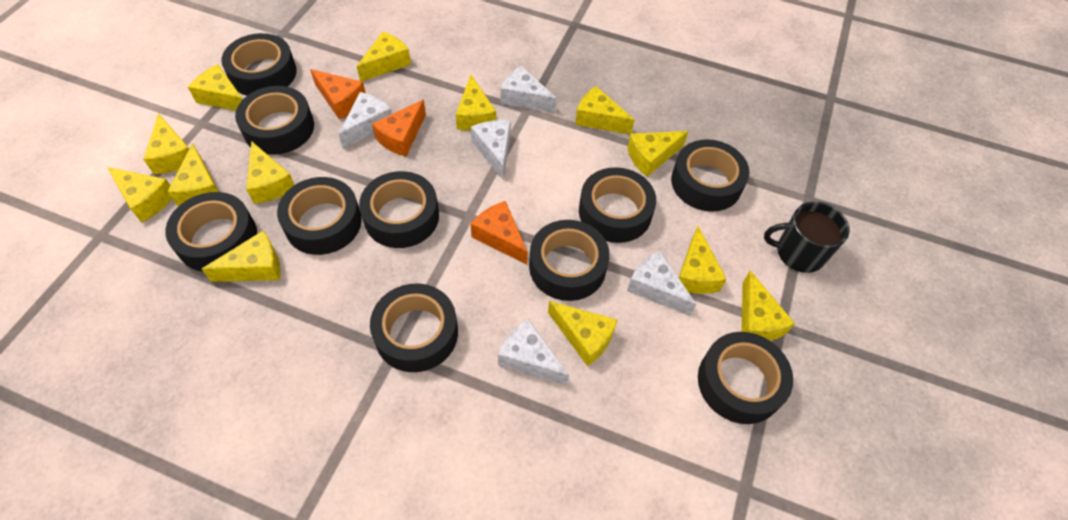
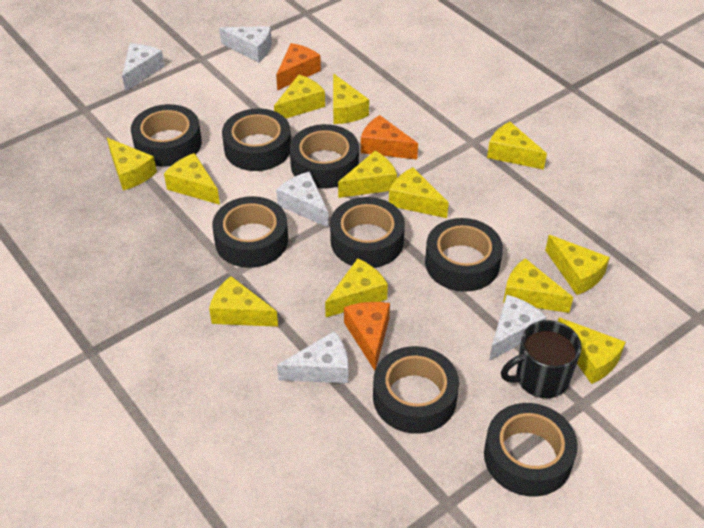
black tape: 10 -> 8
yellow cheese: 13 -> 12

